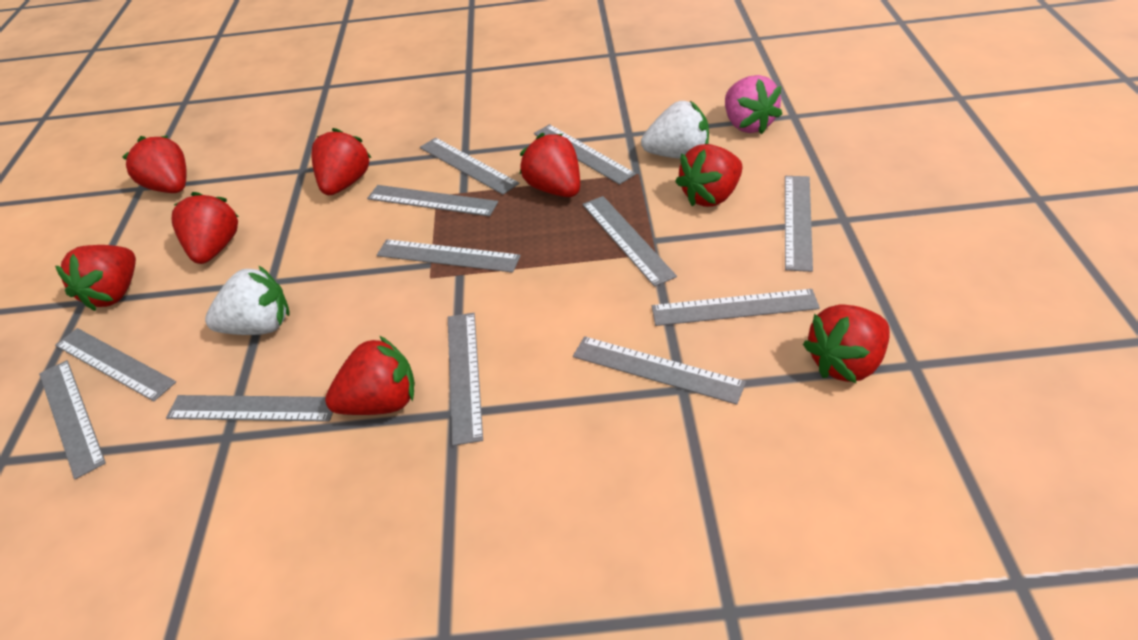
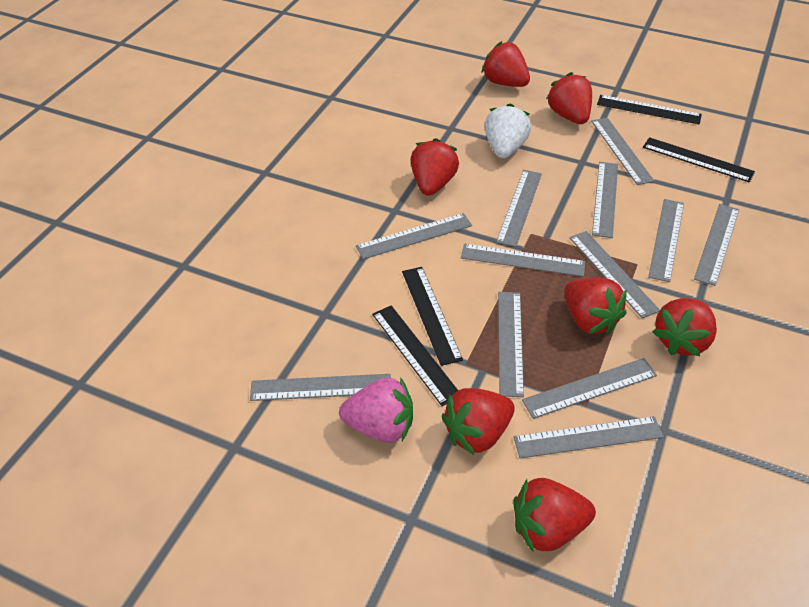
black ruler: 0 -> 4
red strawberry: 8 -> 7
white strawberry: 2 -> 1

